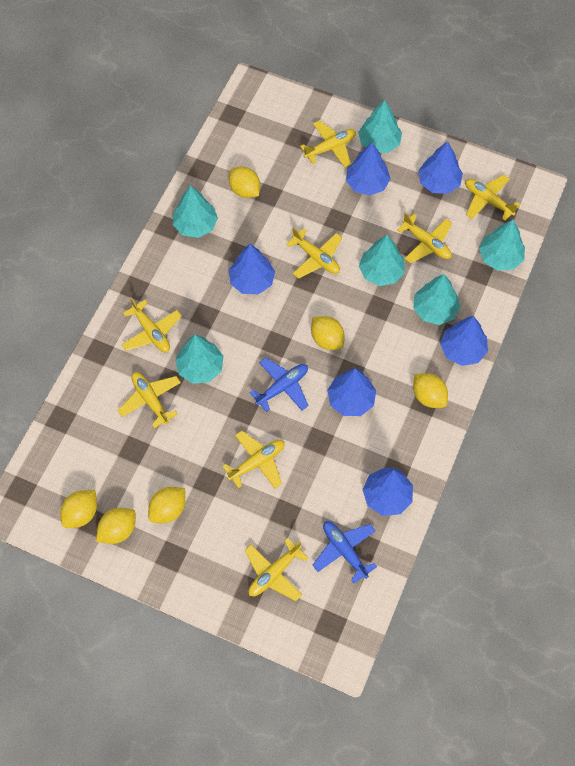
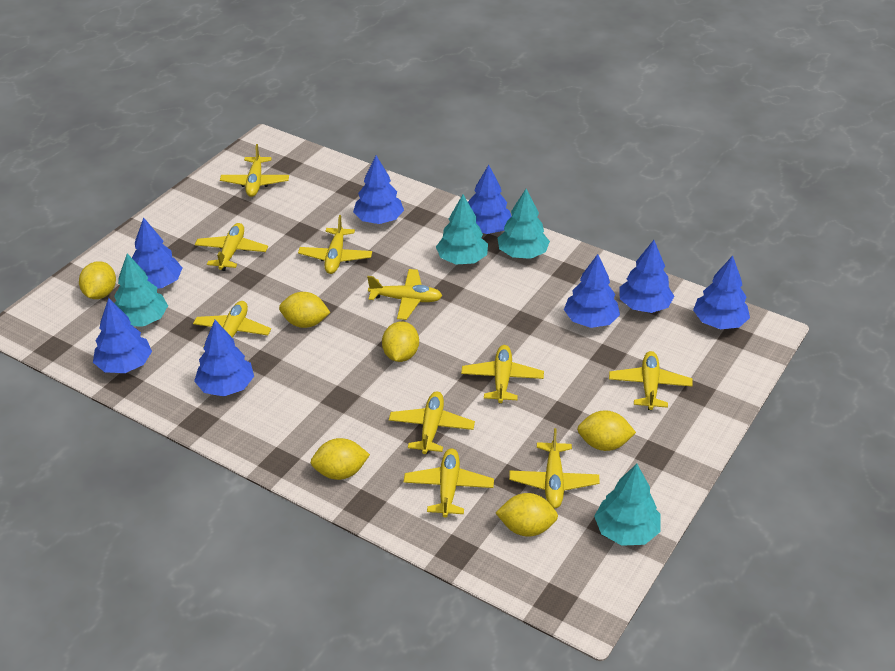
blue plane: 2 -> 0
blue tree: 6 -> 8
turquoise tree: 6 -> 4
yellow plane: 8 -> 10

